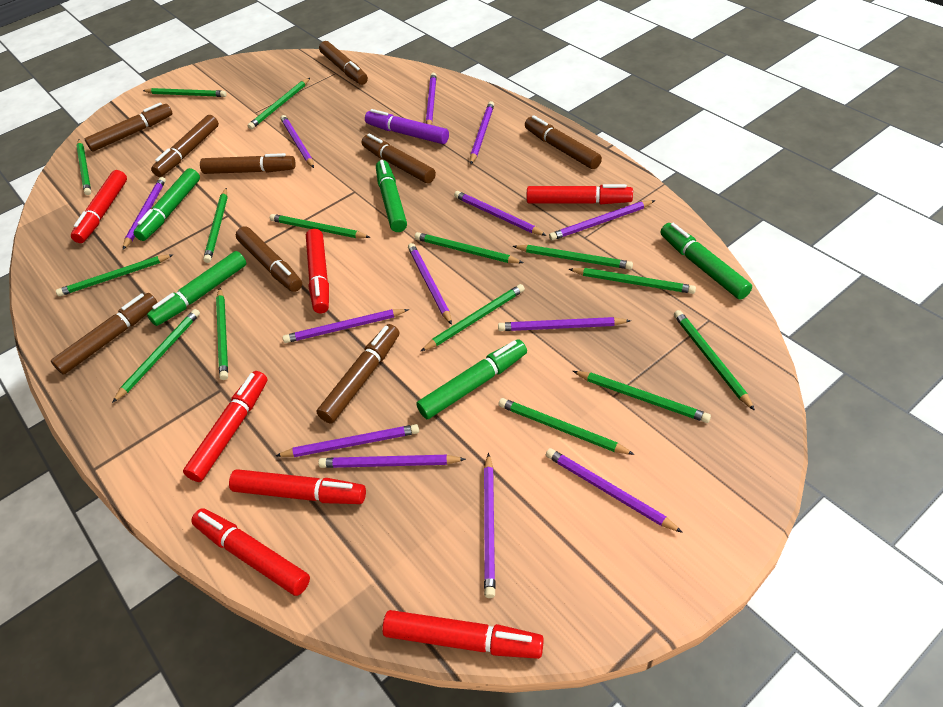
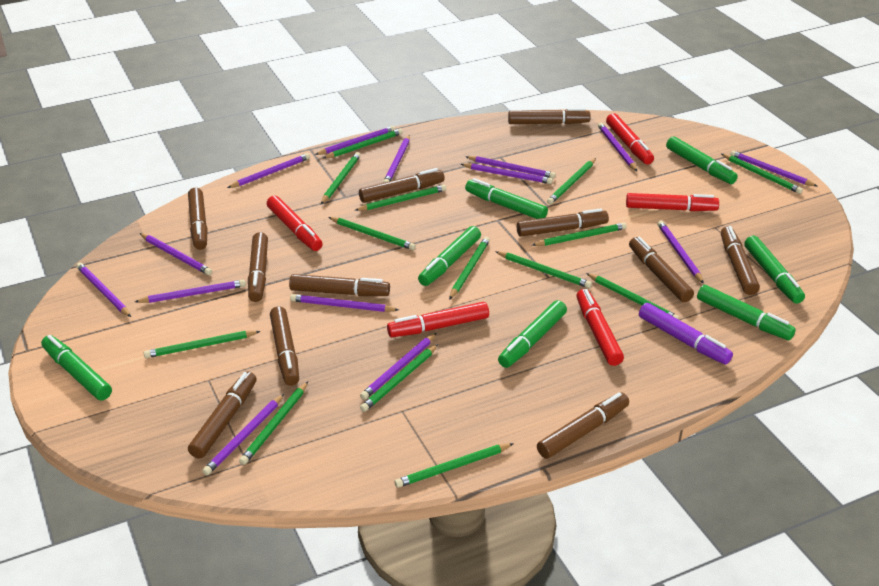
brown marker: 9 -> 11
green marker: 5 -> 7
green pencil: 15 -> 14
purple pencil: 13 -> 14
red marker: 7 -> 5

